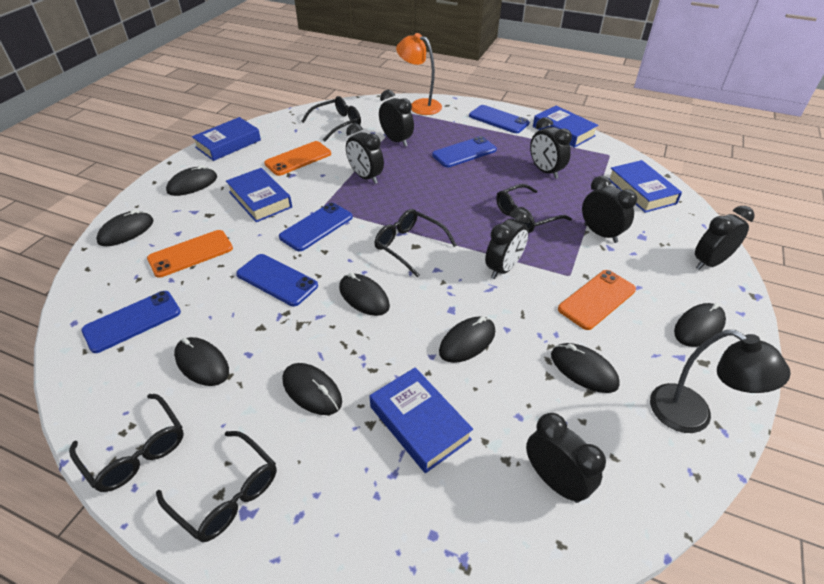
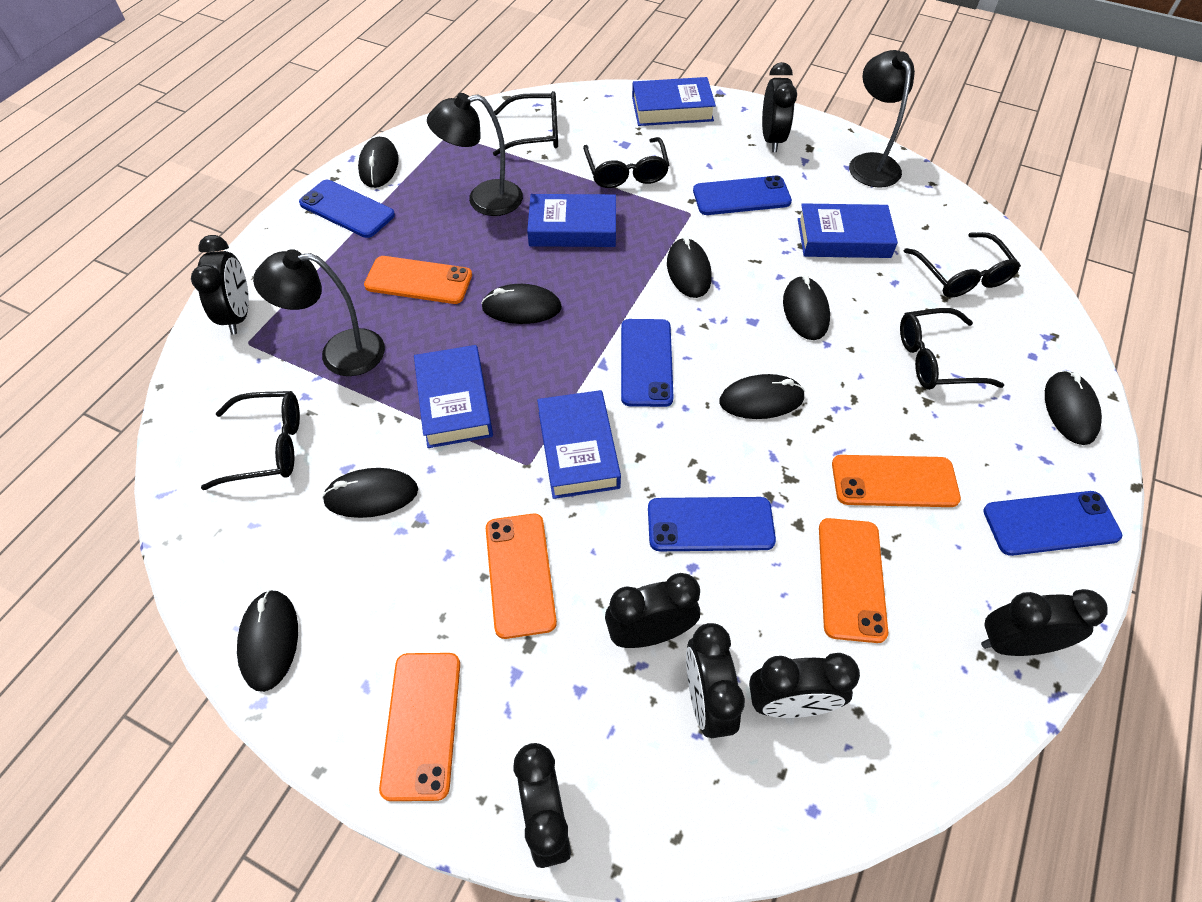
black lamp: 1 -> 3
orange lamp: 1 -> 0
orange phone: 3 -> 5

